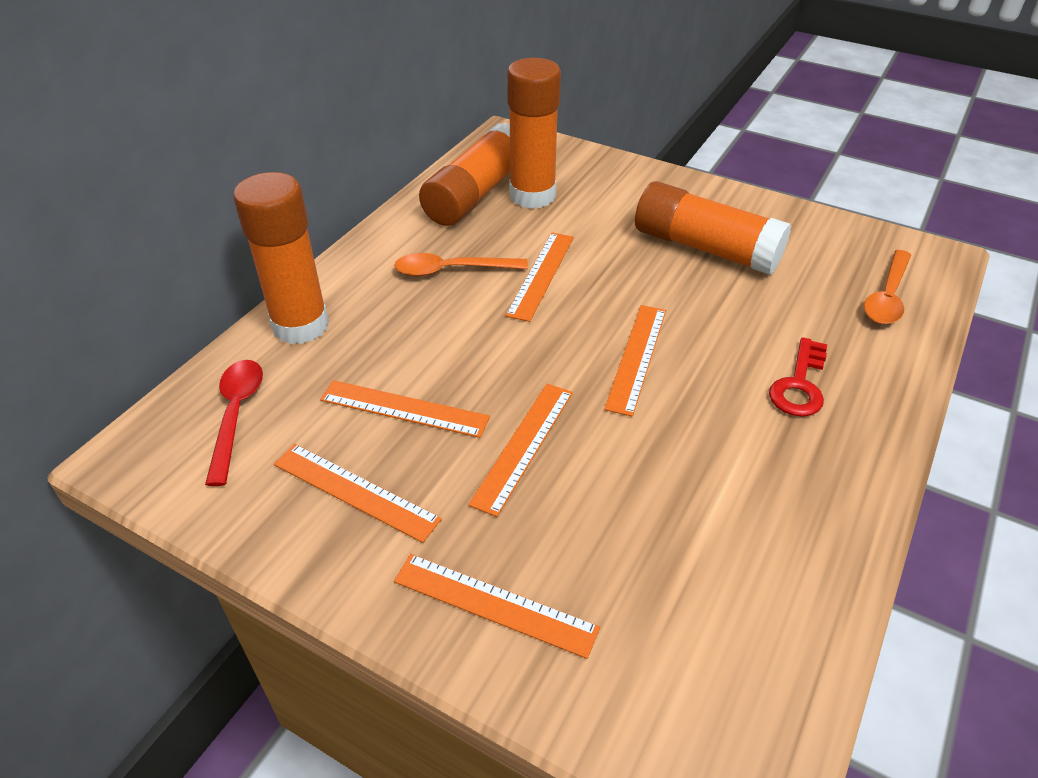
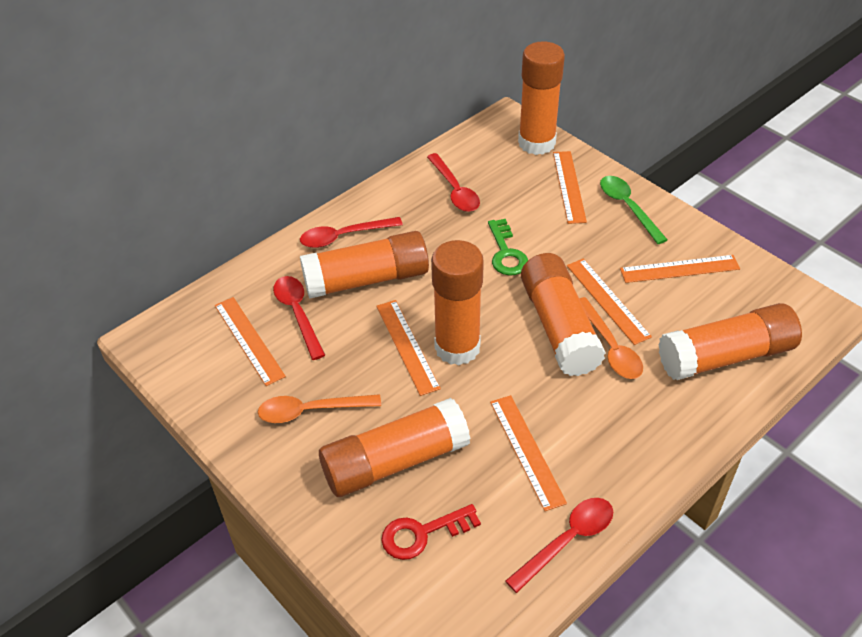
green key: 0 -> 1
green spoon: 0 -> 1
orange glue stick: 4 -> 6
red spoon: 1 -> 4

